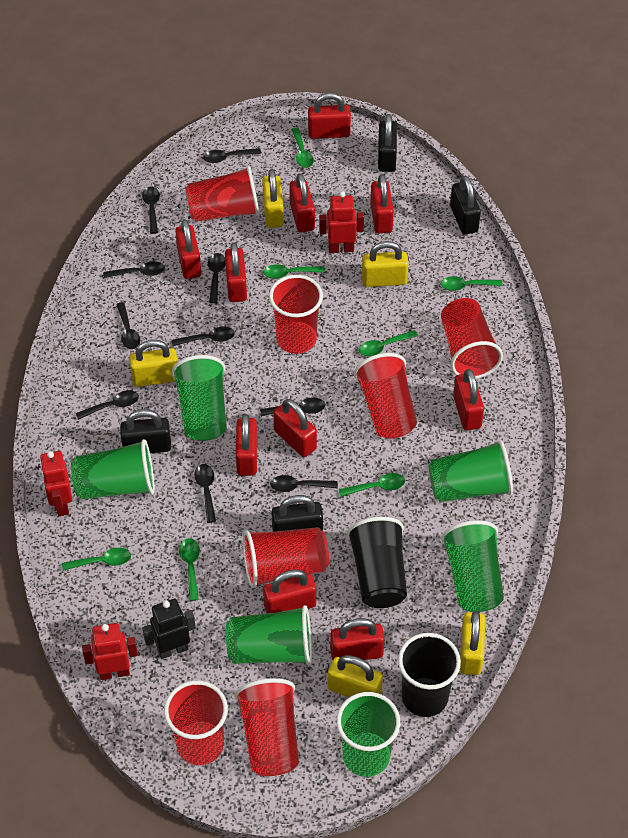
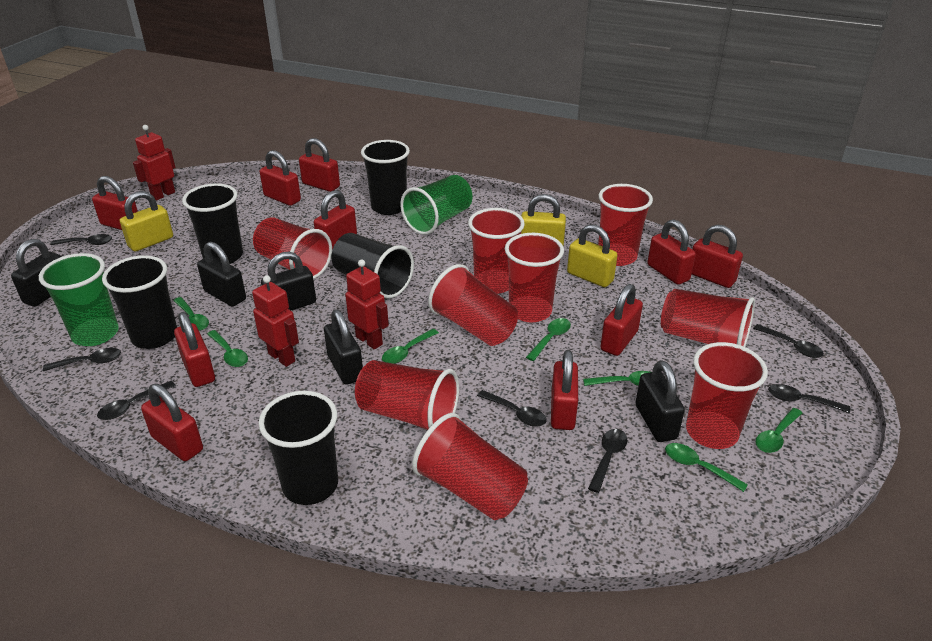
black cup: 2 -> 5
black padlock: 4 -> 5
black robot: 1 -> 0
black spoon: 10 -> 7
green cup: 6 -> 2
red cup: 7 -> 9
yellow padlock: 5 -> 3

